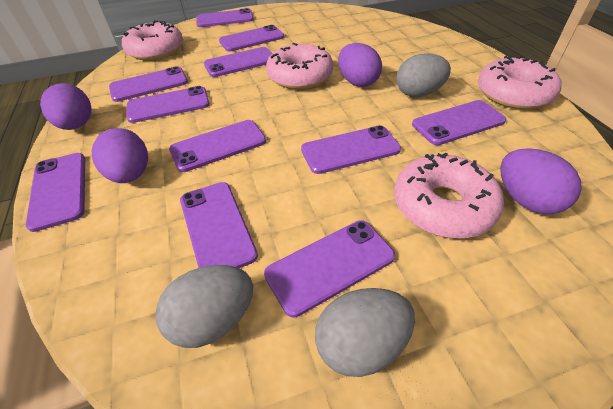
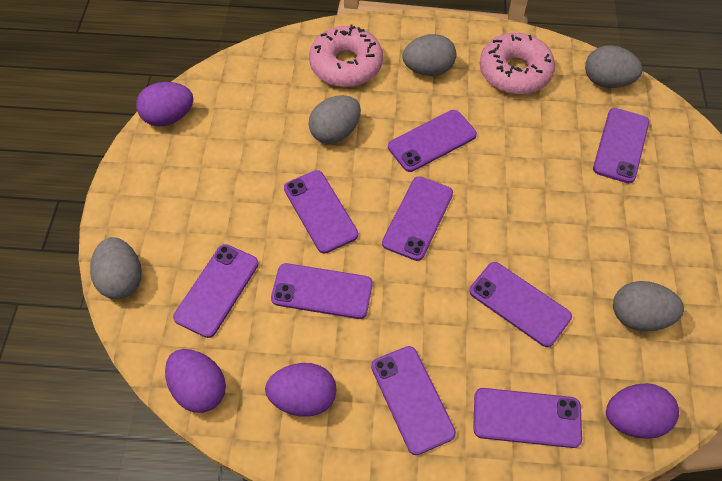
grey egg: 3 -> 5
pink donut: 4 -> 2
purple phone: 11 -> 9

